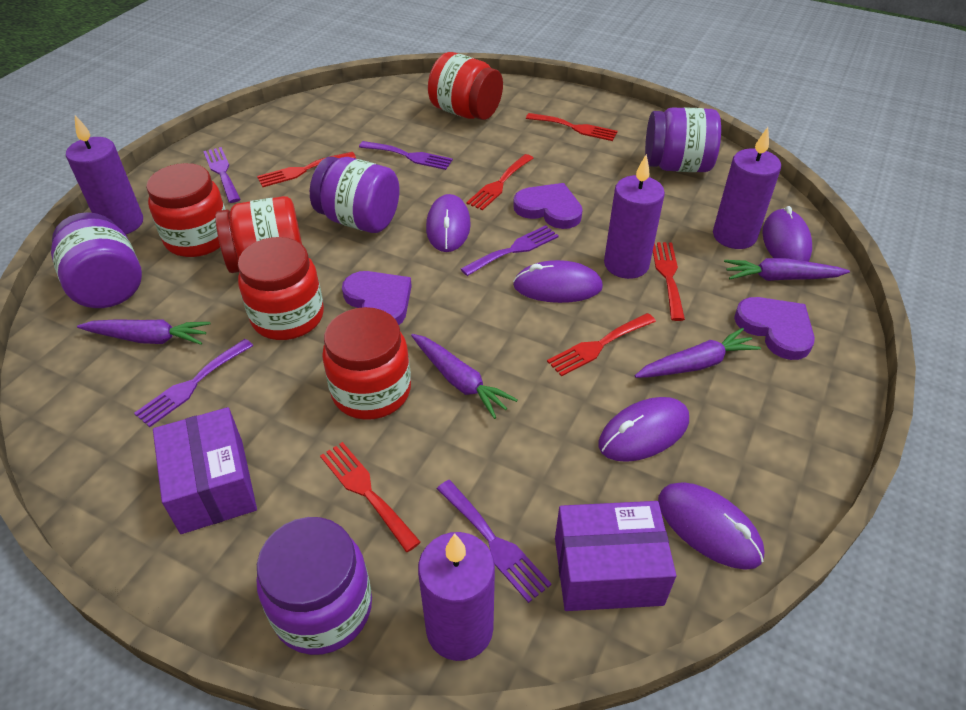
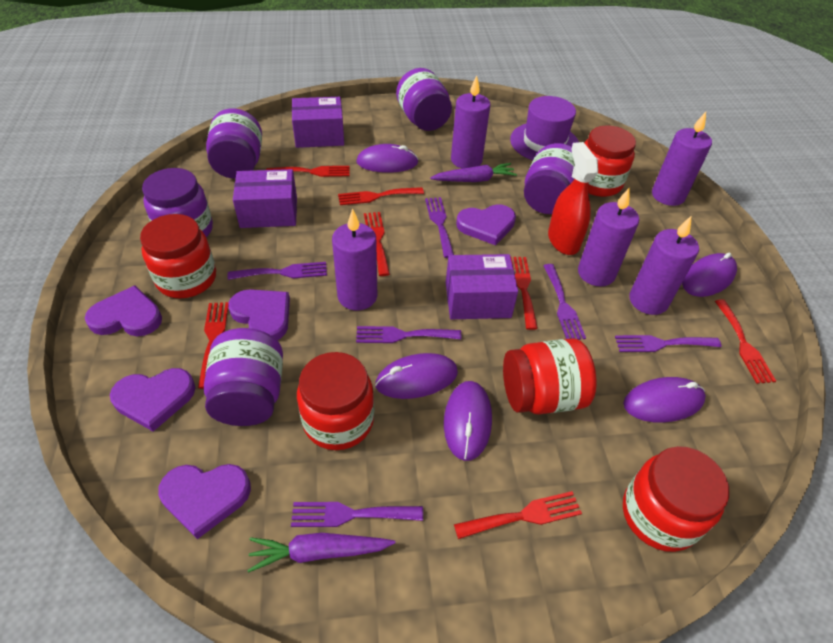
purple box: 2 -> 3
purple candle: 4 -> 5
purple carrot: 4 -> 2
purple fork: 5 -> 6
purple hat: 0 -> 1
purple heart: 3 -> 5
purple jar: 4 -> 5
red fork: 6 -> 7
red spray bottle: 0 -> 1

